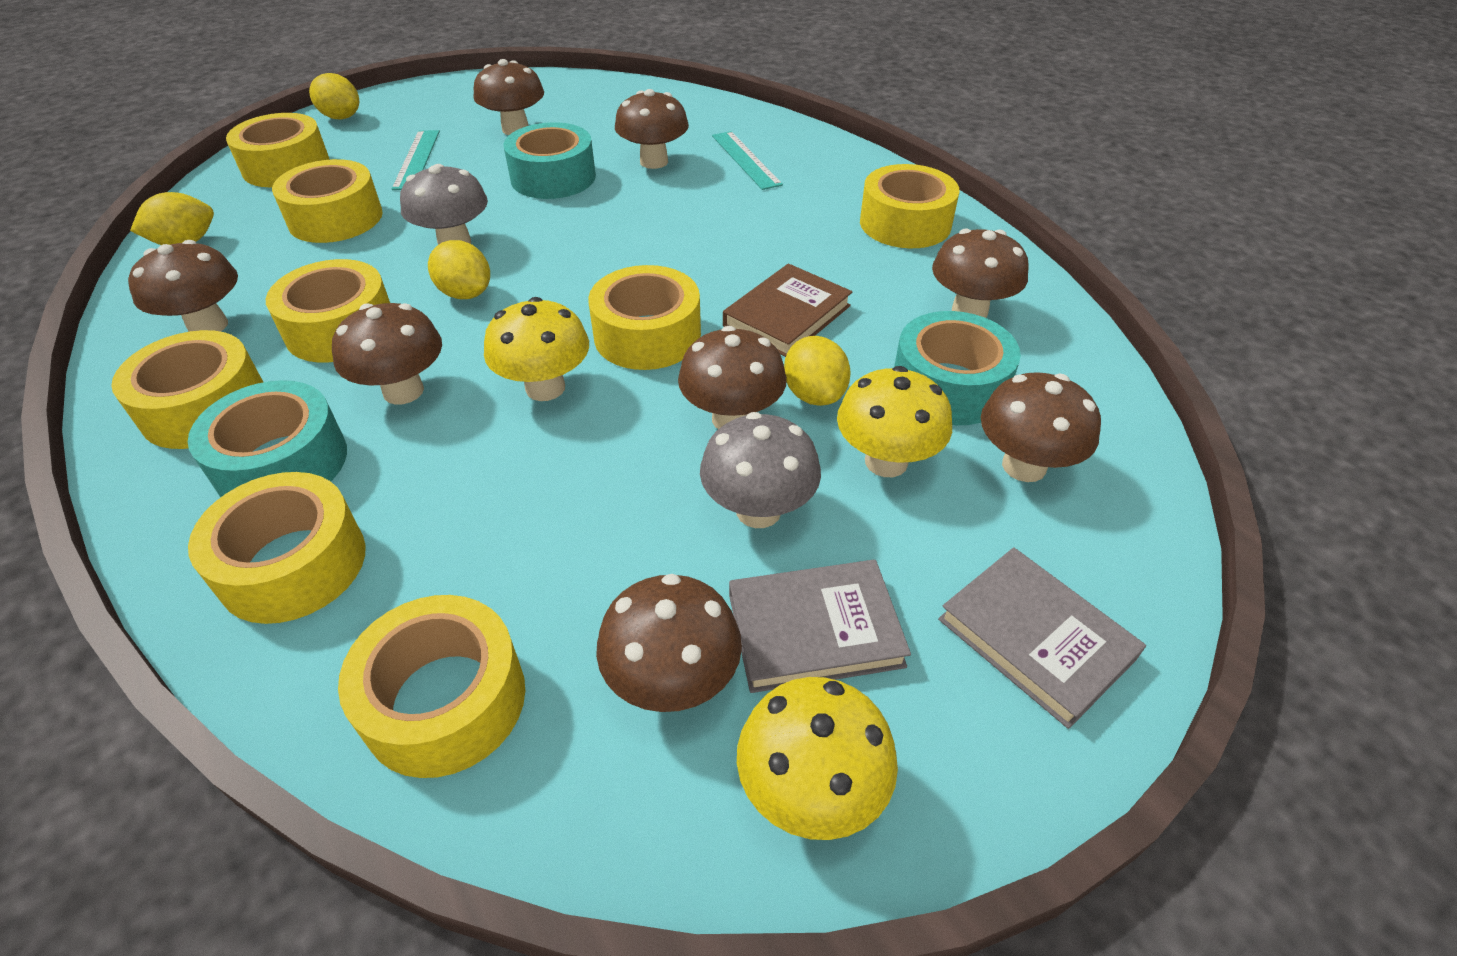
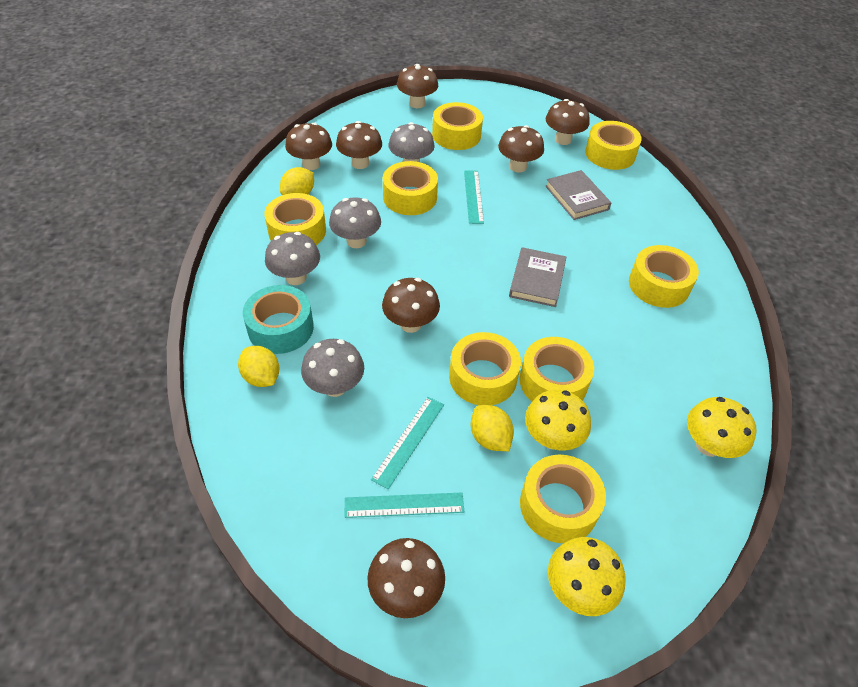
brown book: 1 -> 0
brown mushroom: 8 -> 7
grey mushroom: 2 -> 4
turquoise ruler: 2 -> 3
turquoise tape: 3 -> 1
yellow lemon: 4 -> 3

